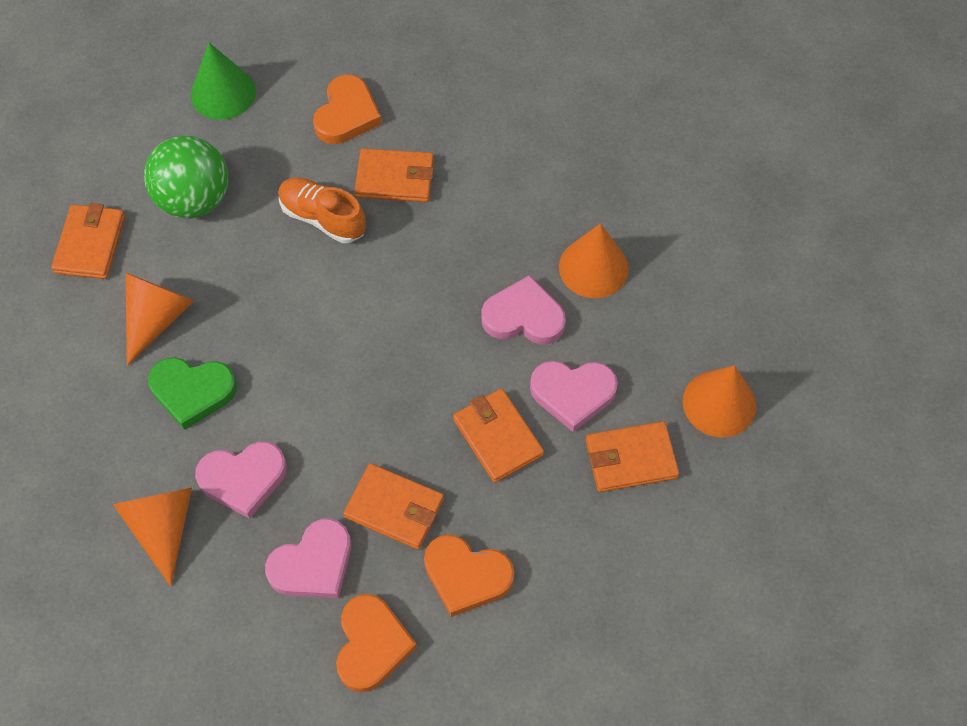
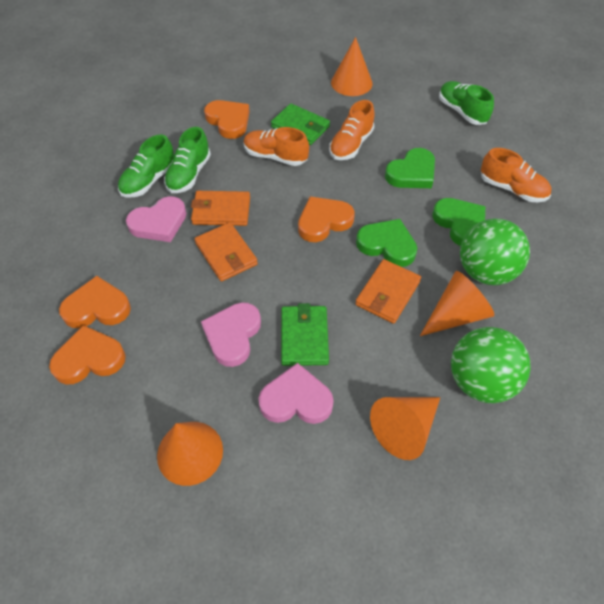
green ball: 1 -> 2
green cone: 1 -> 0
green heart: 1 -> 3
green shoe: 0 -> 3
green wallet: 0 -> 2
orange heart: 3 -> 4
orange shoe: 1 -> 3
orange wallet: 5 -> 3
pink heart: 4 -> 3

